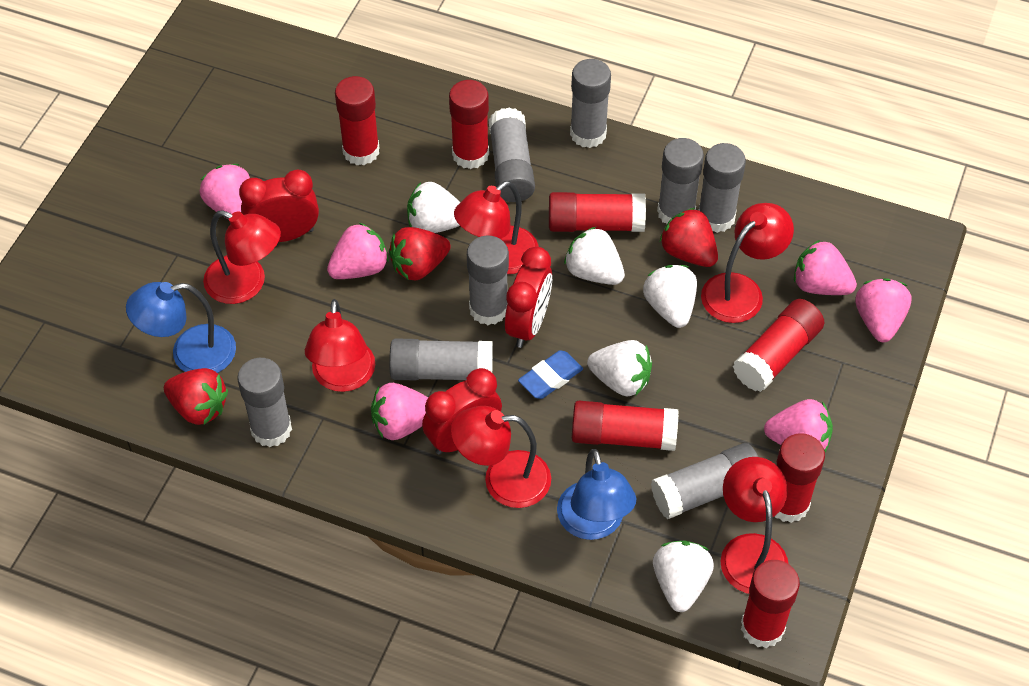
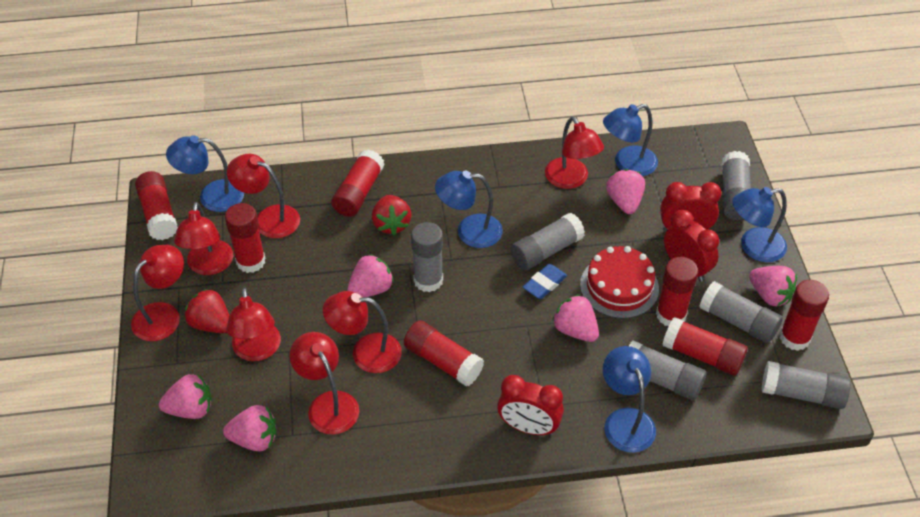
blue lamp: 2 -> 5
grey glue stick: 8 -> 6
red cake: 0 -> 1
red lamp: 6 -> 7
red strawberry: 3 -> 2
white strawberry: 5 -> 0

